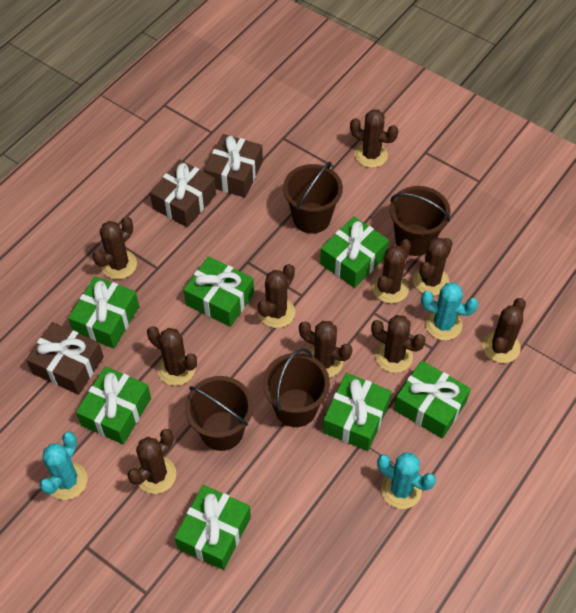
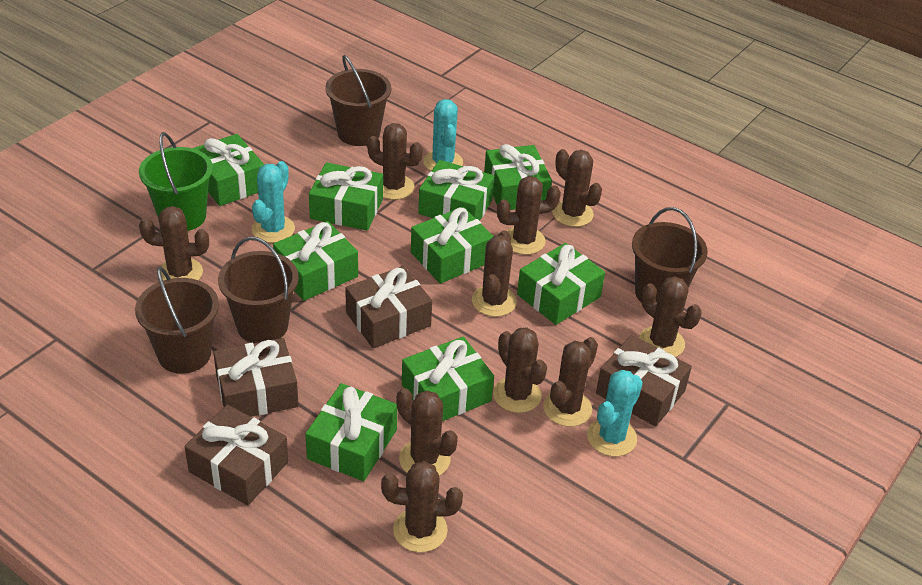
brown gift: 3 -> 4
green bucket: 0 -> 1
green gift: 7 -> 9

